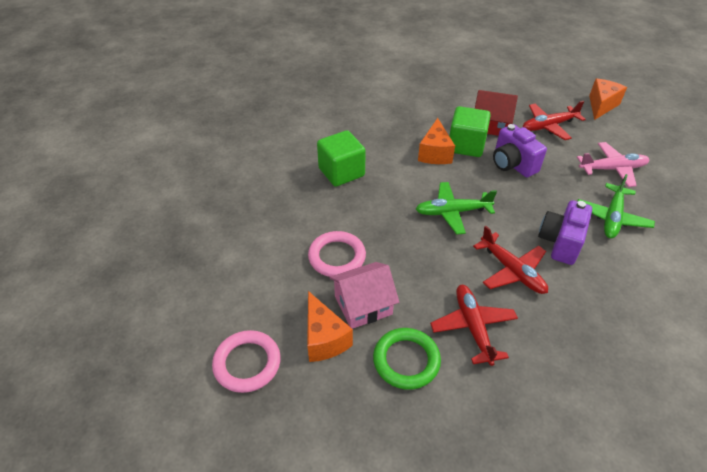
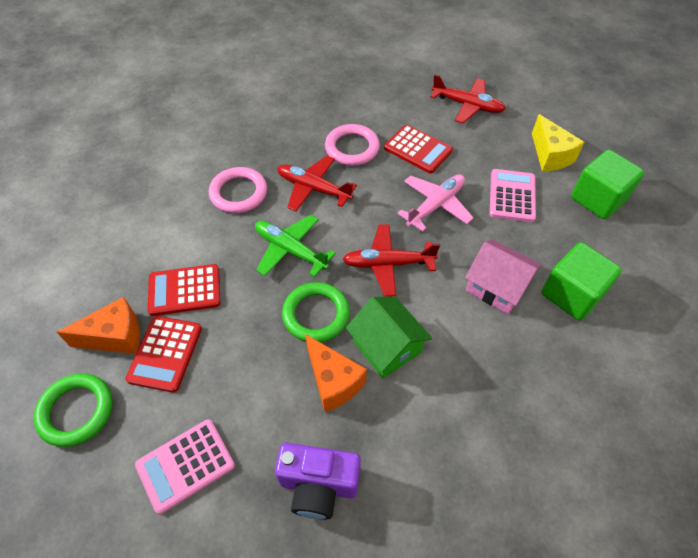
green house: 0 -> 1
green plane: 2 -> 1
green ring: 1 -> 2
orange cheese: 3 -> 2
pink calculator: 0 -> 2
purple camera: 2 -> 1
red calculator: 0 -> 3
red house: 1 -> 0
yellow cheese: 0 -> 1

